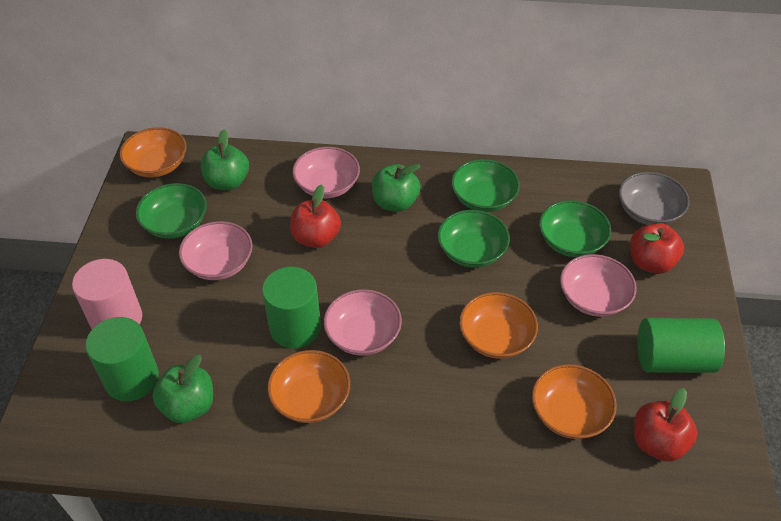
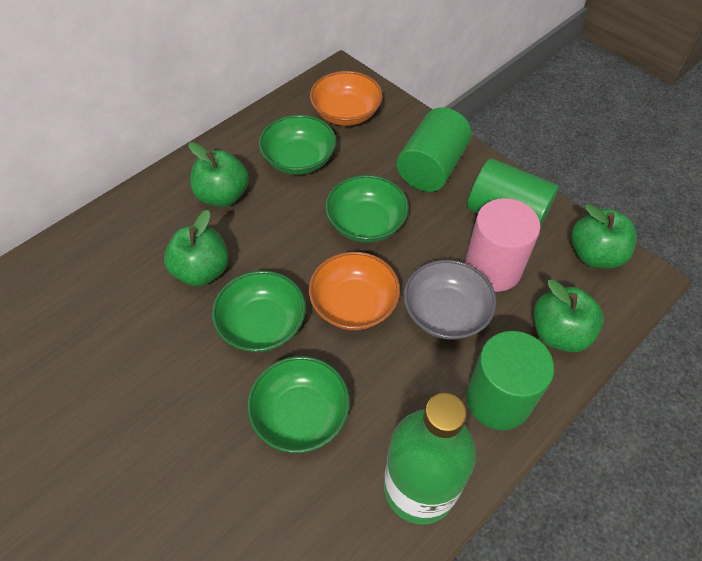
green apple: 3 -> 4
green bottle: 0 -> 1
orange bowl: 4 -> 2
pink bowl: 4 -> 0
red apple: 3 -> 0

